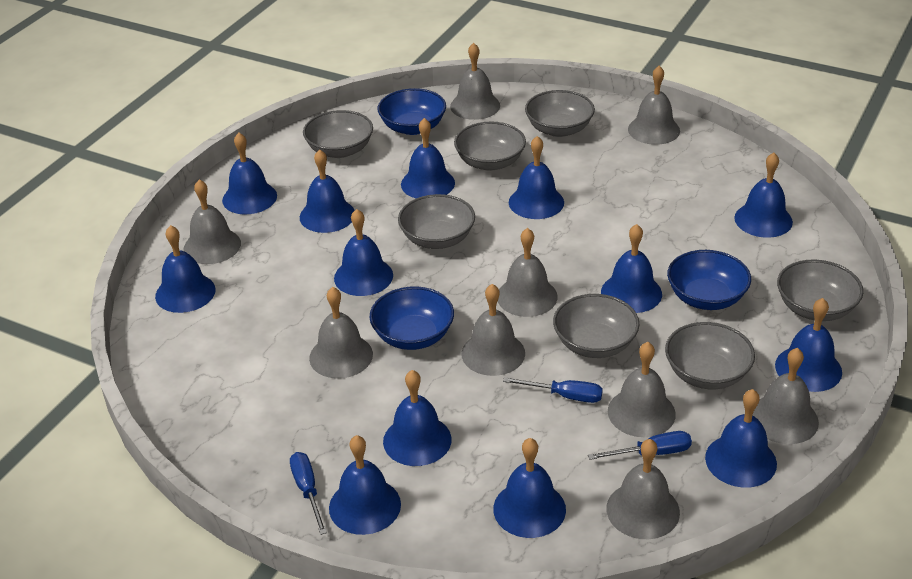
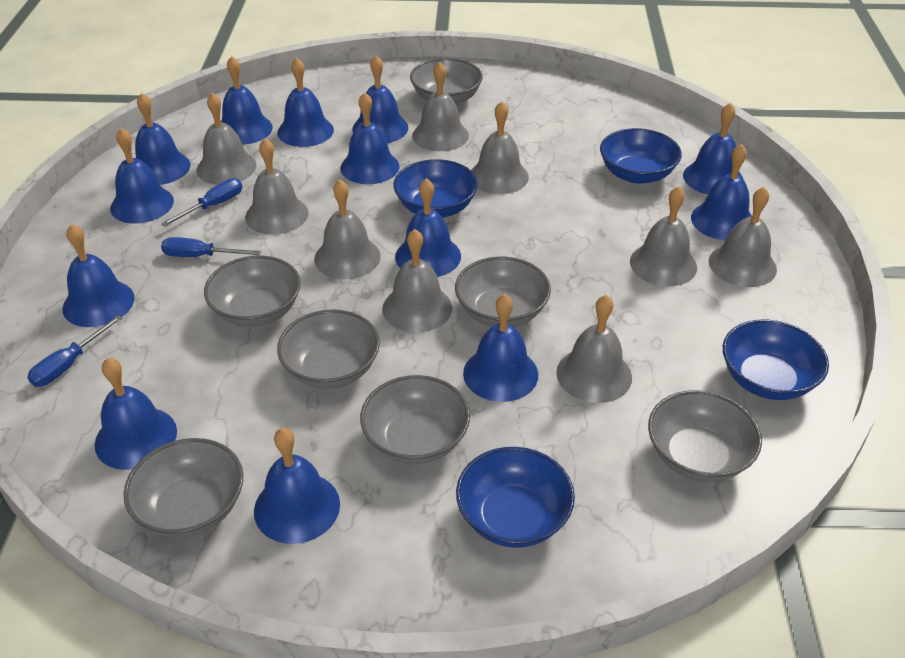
blue bowl: 3 -> 4

